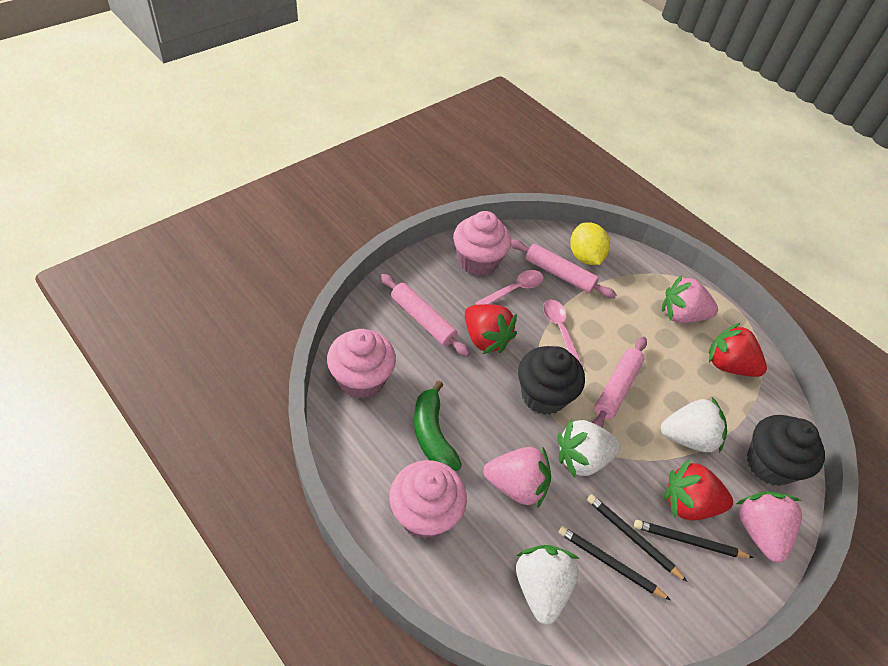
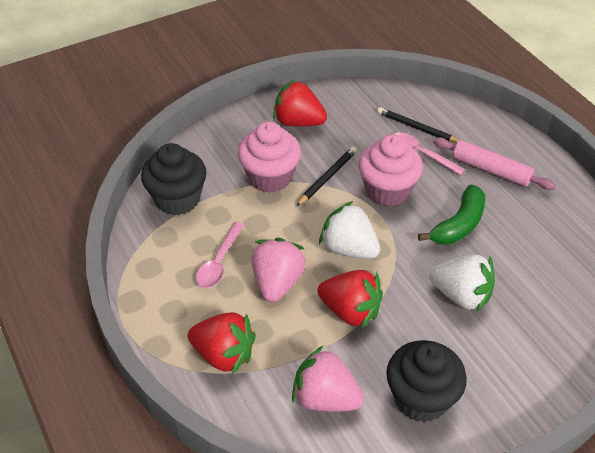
black pencil: 3 -> 2
pink cupcake: 3 -> 2
pink rolling pin: 3 -> 1
pink strawberry: 3 -> 2
white strawberry: 3 -> 2
yellow lemon: 1 -> 0

